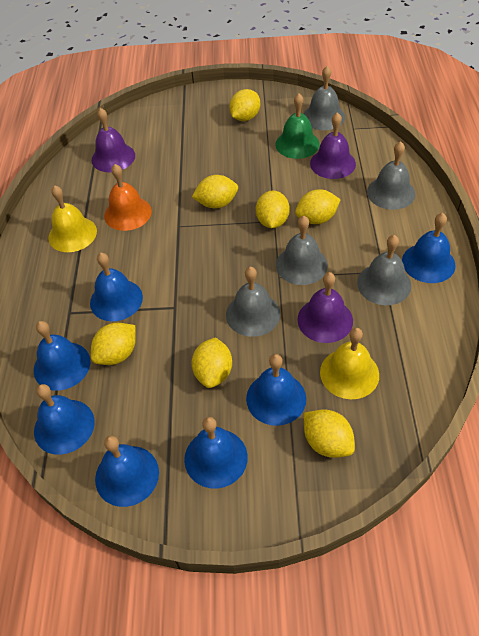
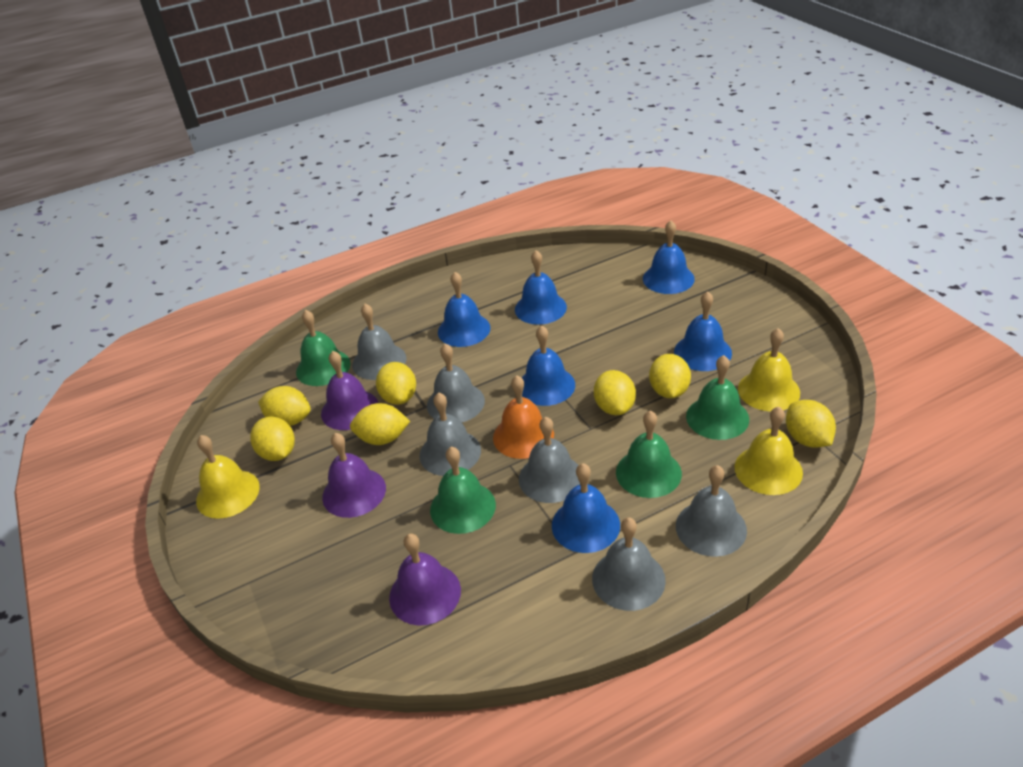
blue bell: 7 -> 6
green bell: 1 -> 4
grey bell: 5 -> 6
yellow bell: 2 -> 3

